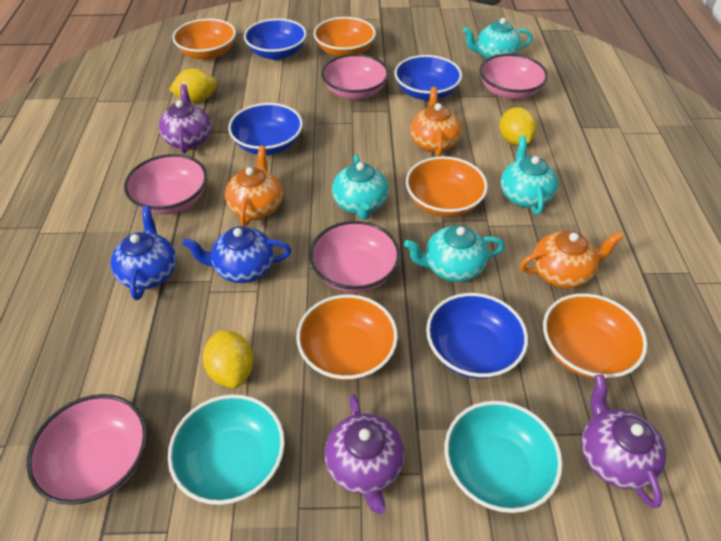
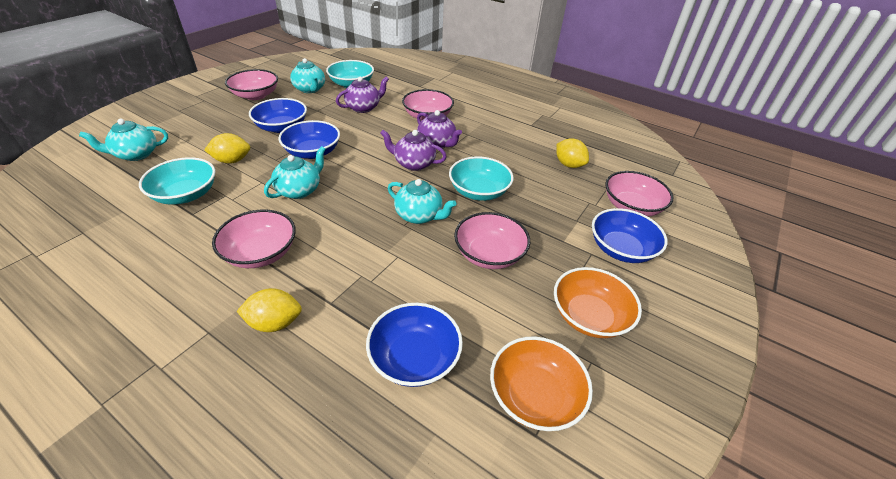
blue teapot: 2 -> 0
orange bowl: 5 -> 2
orange teapot: 3 -> 0
turquoise bowl: 2 -> 3

